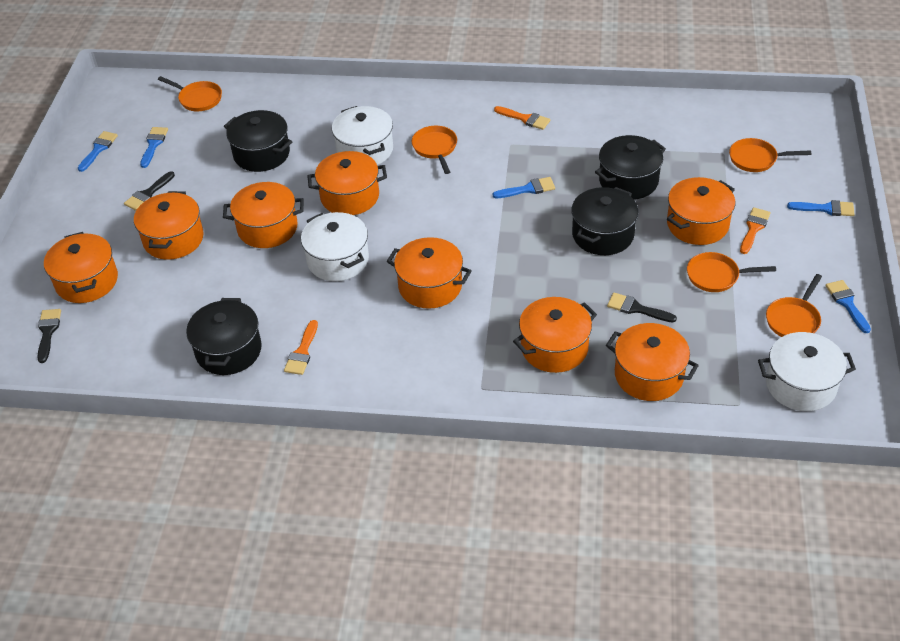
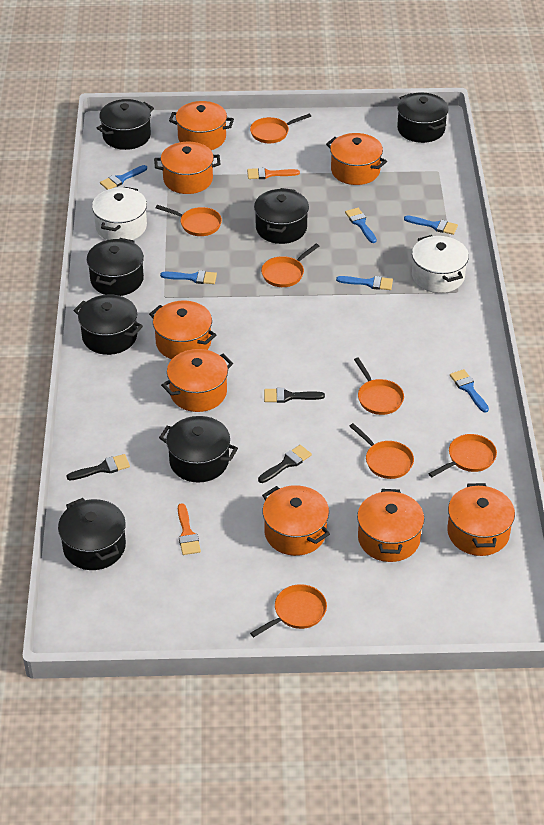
black pot: 4 -> 7
blue brush: 5 -> 6
orange brush: 3 -> 2
orange pan: 5 -> 7
white pot: 3 -> 2

